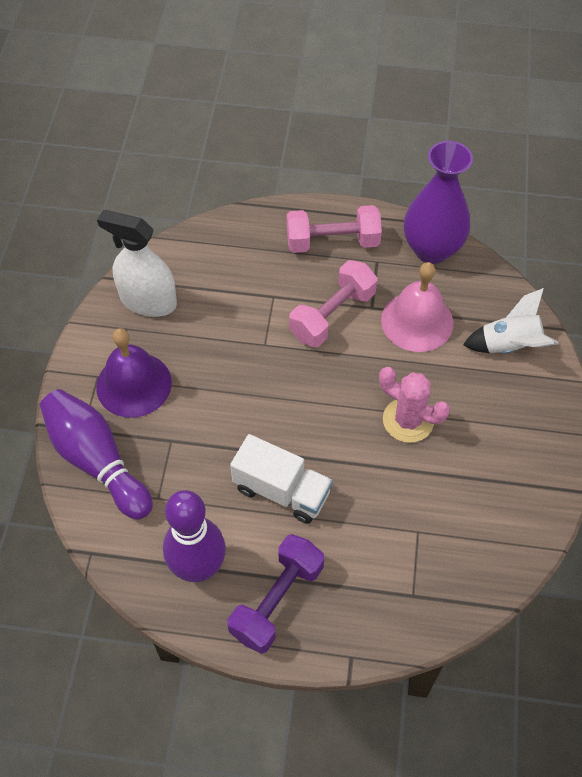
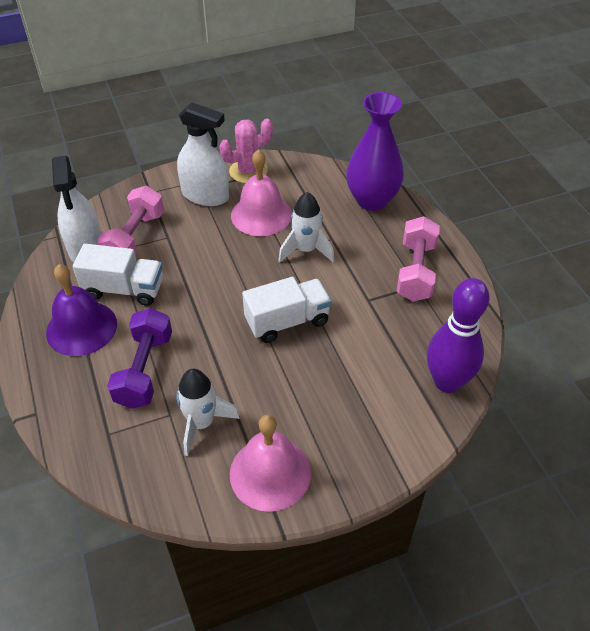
pink bell: 1 -> 2
purple bowling pin: 2 -> 1
white rocket: 1 -> 2
white spray bottle: 1 -> 2
white truck: 1 -> 2

